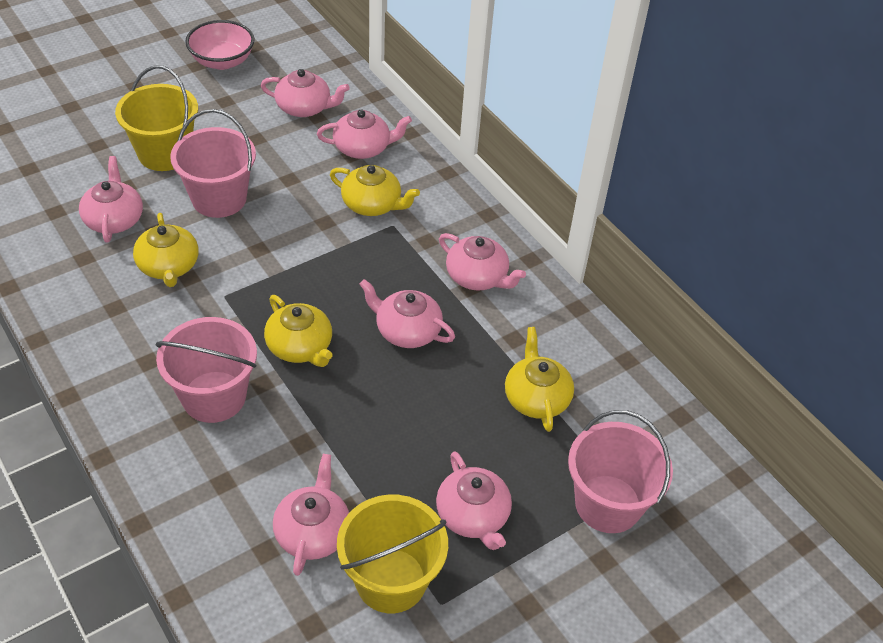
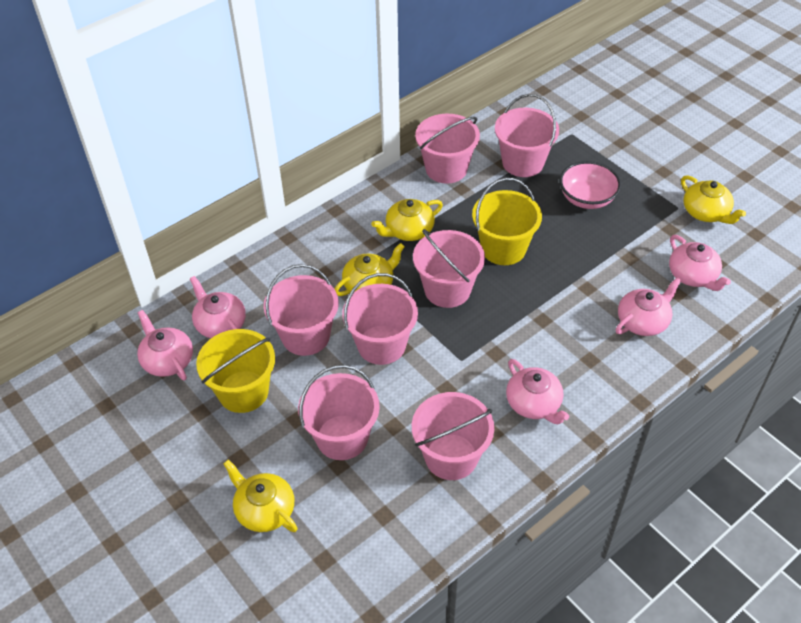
pink bucket: 3 -> 7
pink teapot: 7 -> 5

